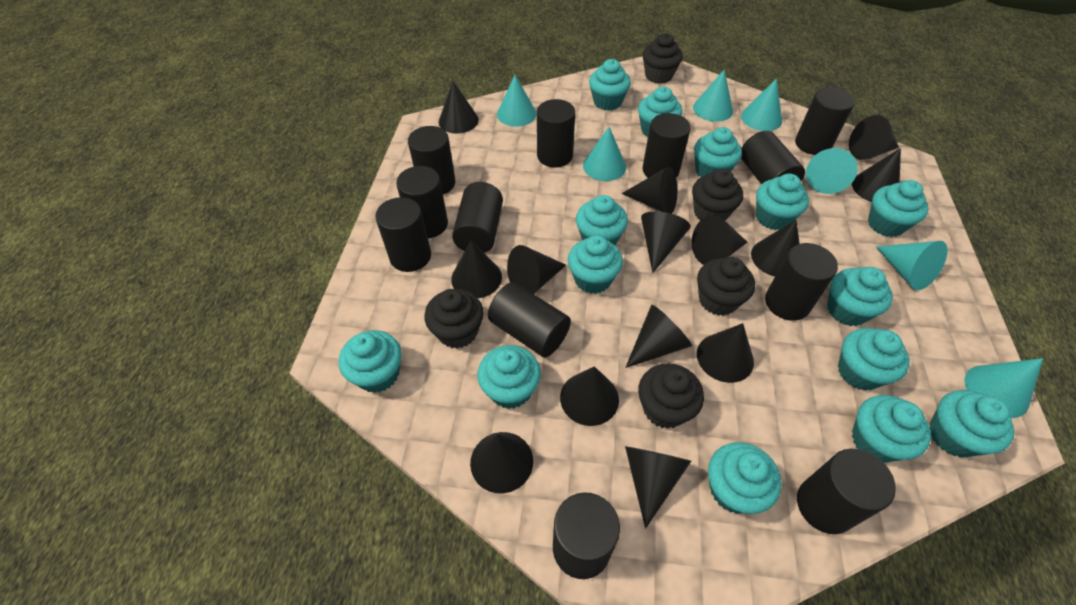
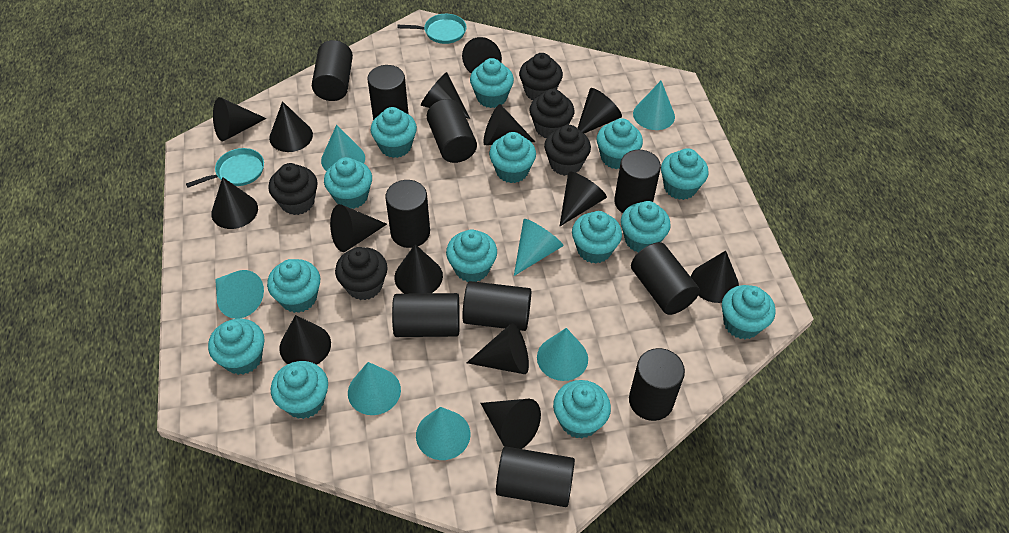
black cylinder: 12 -> 10
turquoise pan: 0 -> 2

